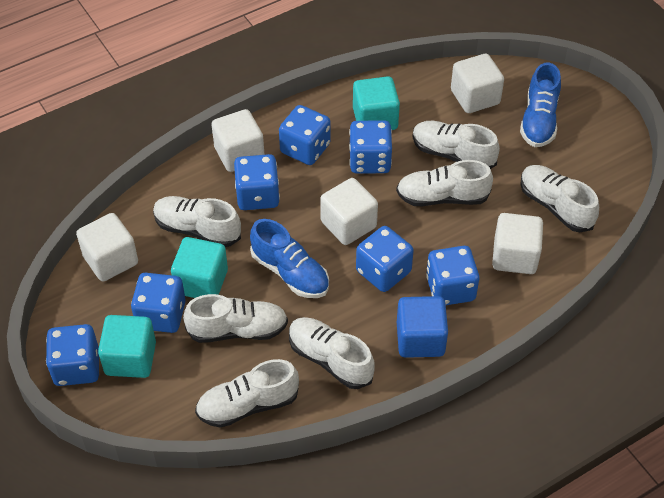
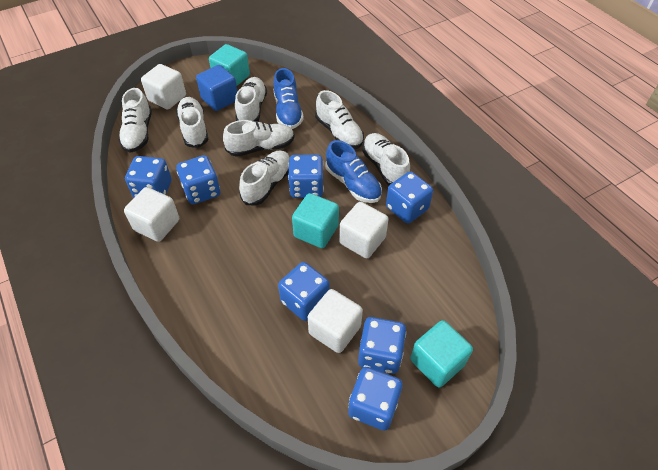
white cube: 5 -> 4

